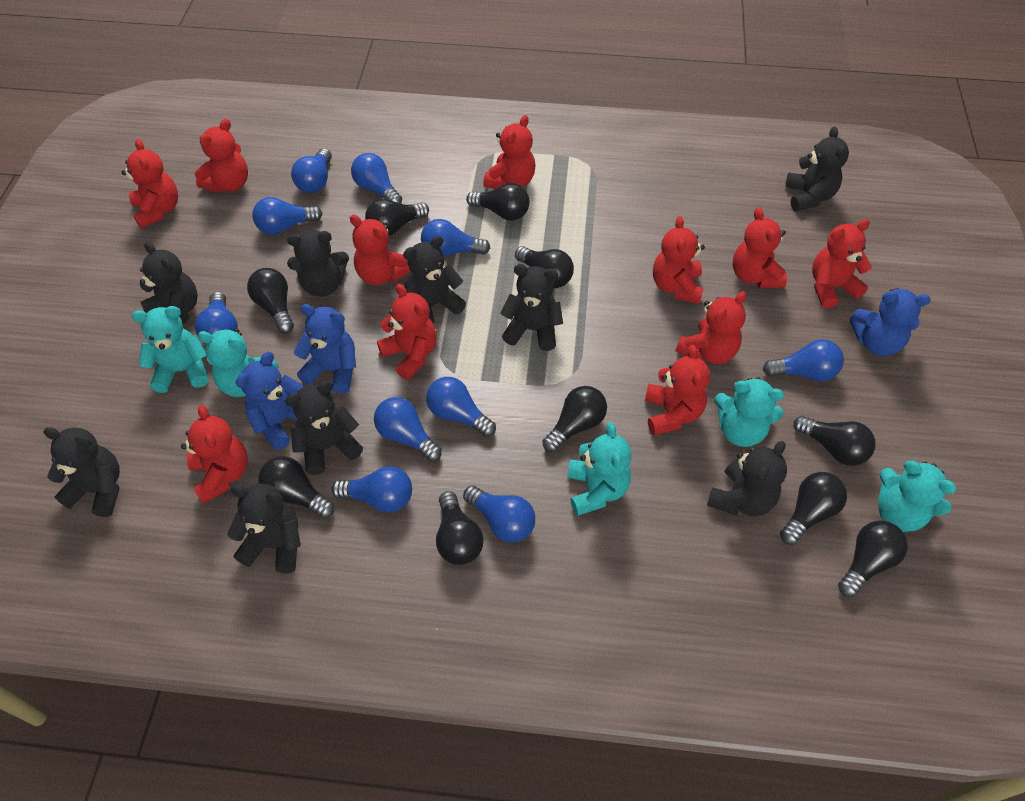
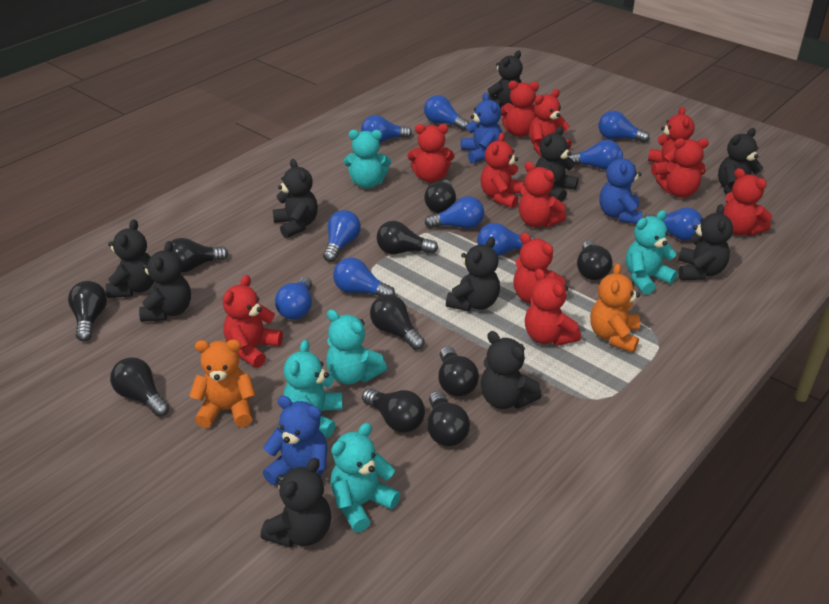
black teddy bear: 9 -> 10
orange teddy bear: 0 -> 2

